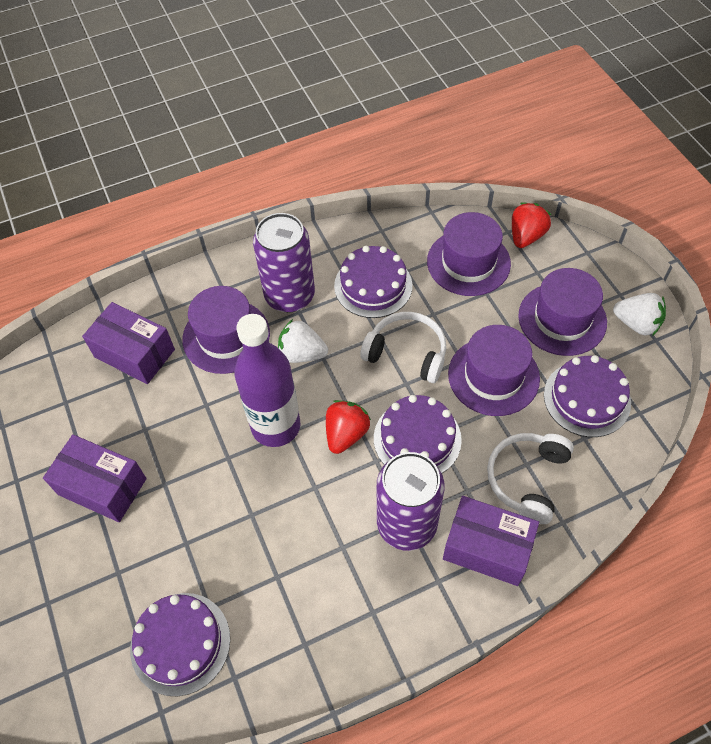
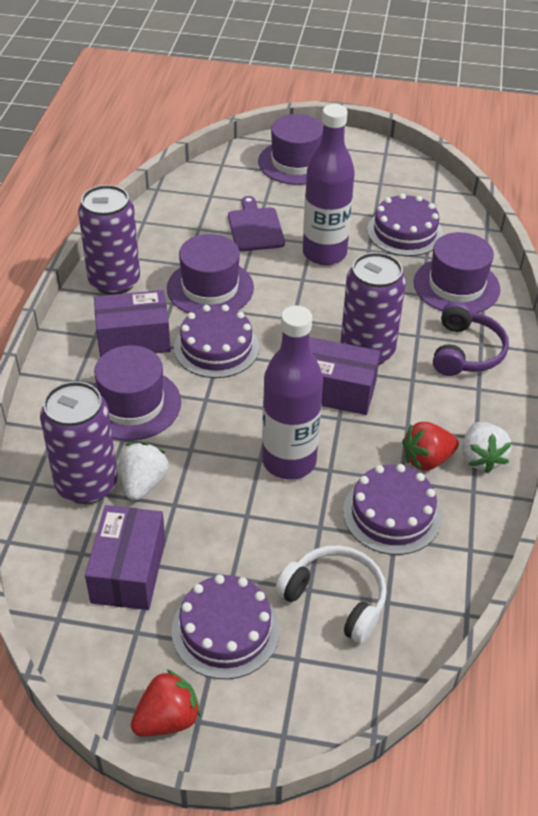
purple bottle: 1 -> 2
purple can: 2 -> 3
purple cutting board: 0 -> 1
purple headphones: 0 -> 1
white headphones: 2 -> 1

